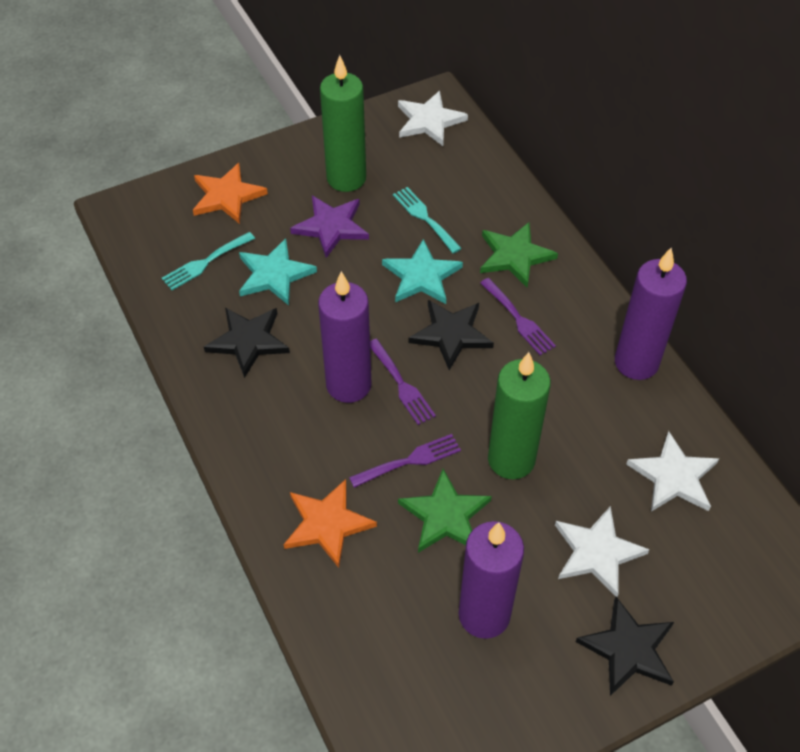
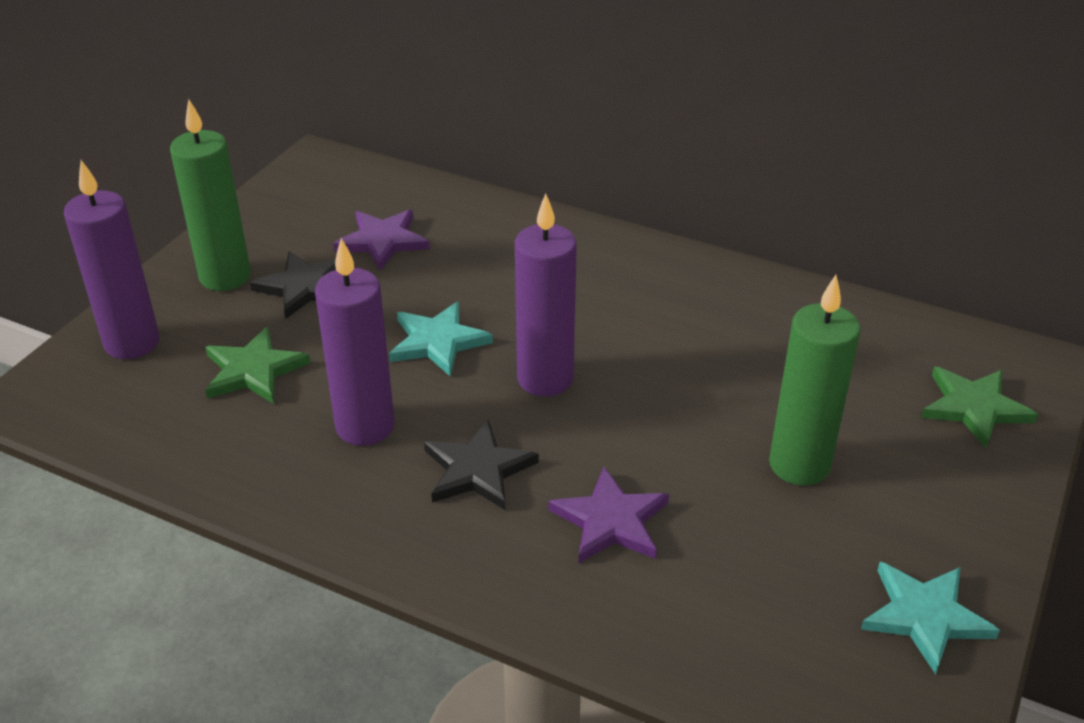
black star: 3 -> 2
orange star: 2 -> 0
purple fork: 3 -> 0
purple star: 1 -> 2
turquoise fork: 2 -> 0
white star: 3 -> 0

